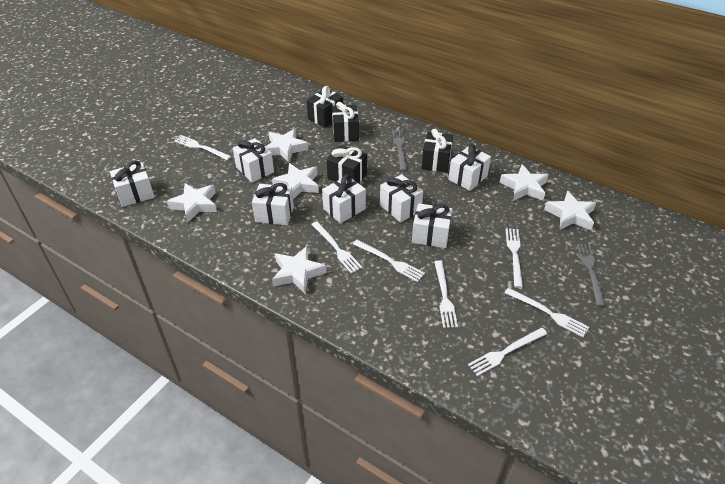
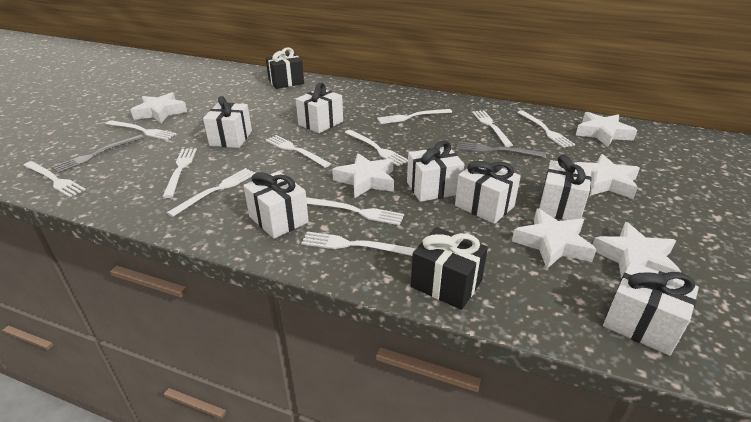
black gift: 4 -> 2
white fork: 7 -> 11

